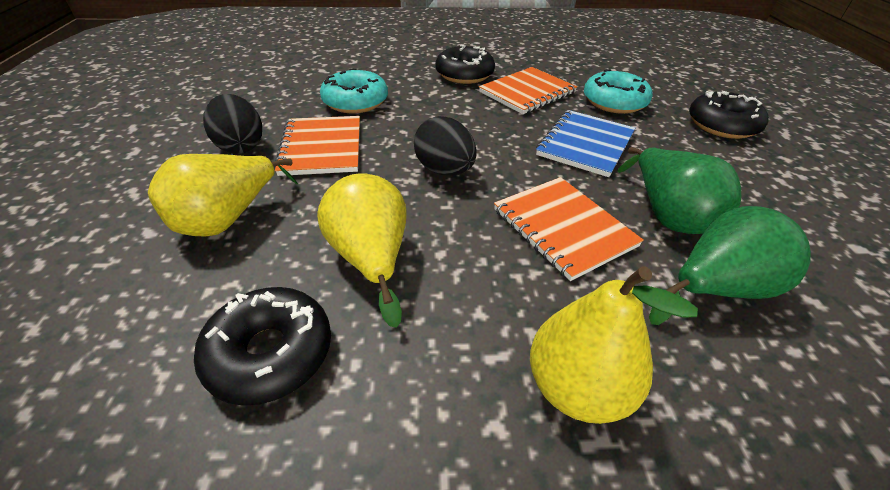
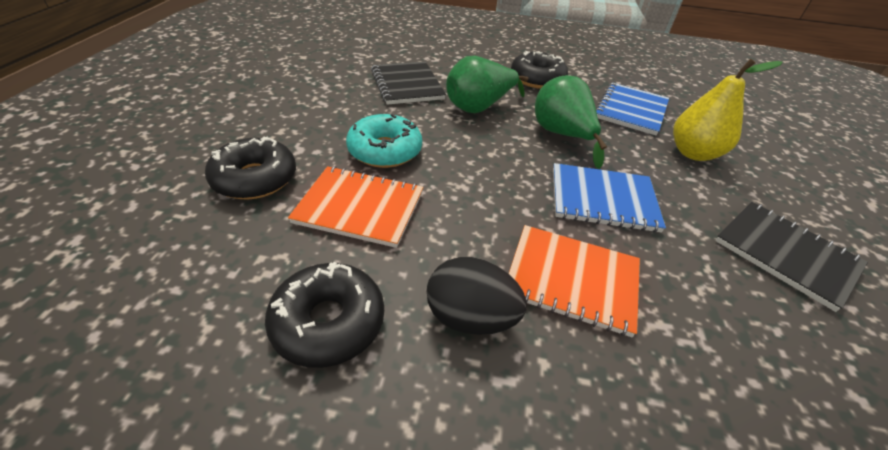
black egg: 2 -> 1
black notebook: 0 -> 2
blue notebook: 1 -> 2
orange notebook: 3 -> 2
turquoise donut: 2 -> 1
yellow pear: 3 -> 1

